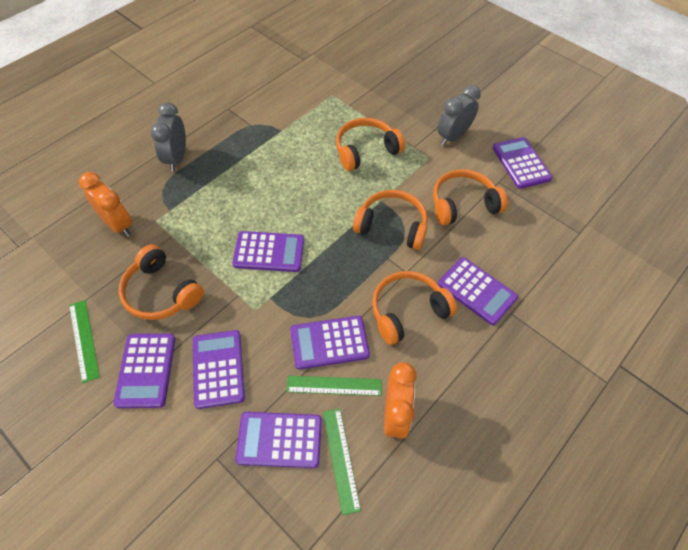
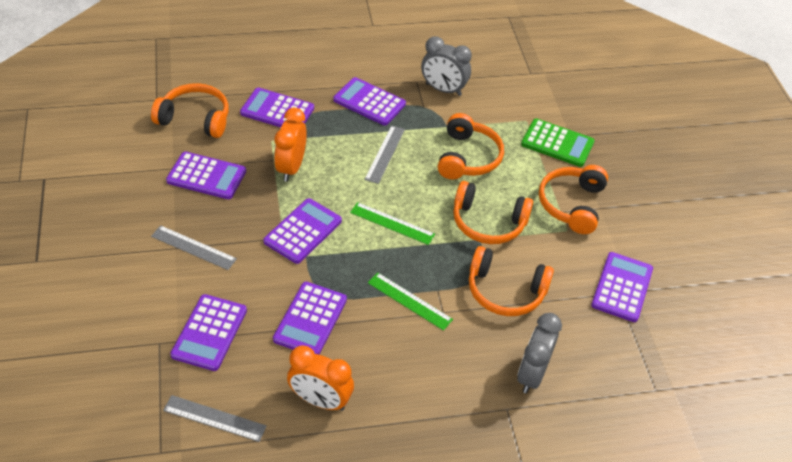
green calculator: 0 -> 1
green ruler: 3 -> 2
grey ruler: 0 -> 3

